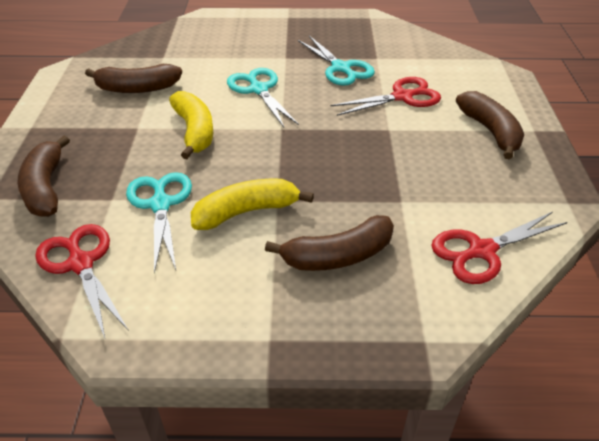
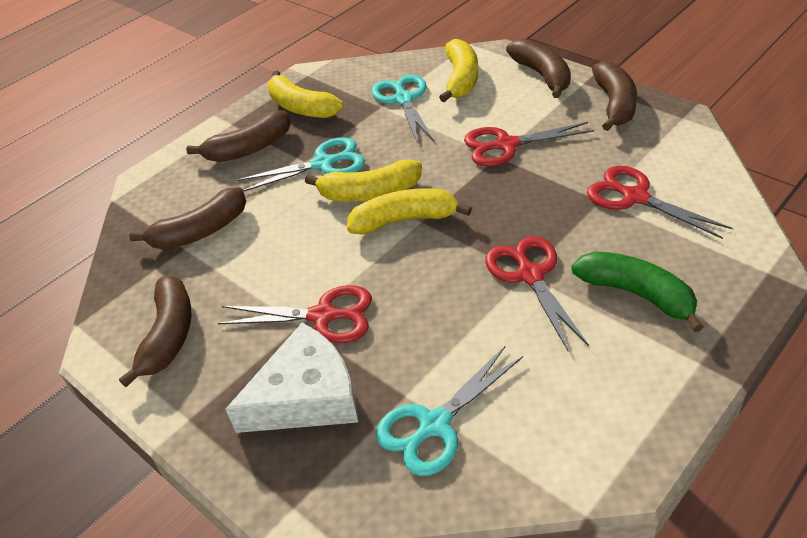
brown banana: 4 -> 5
green banana: 0 -> 1
red scissors: 3 -> 4
white cheese: 0 -> 1
yellow banana: 2 -> 4

